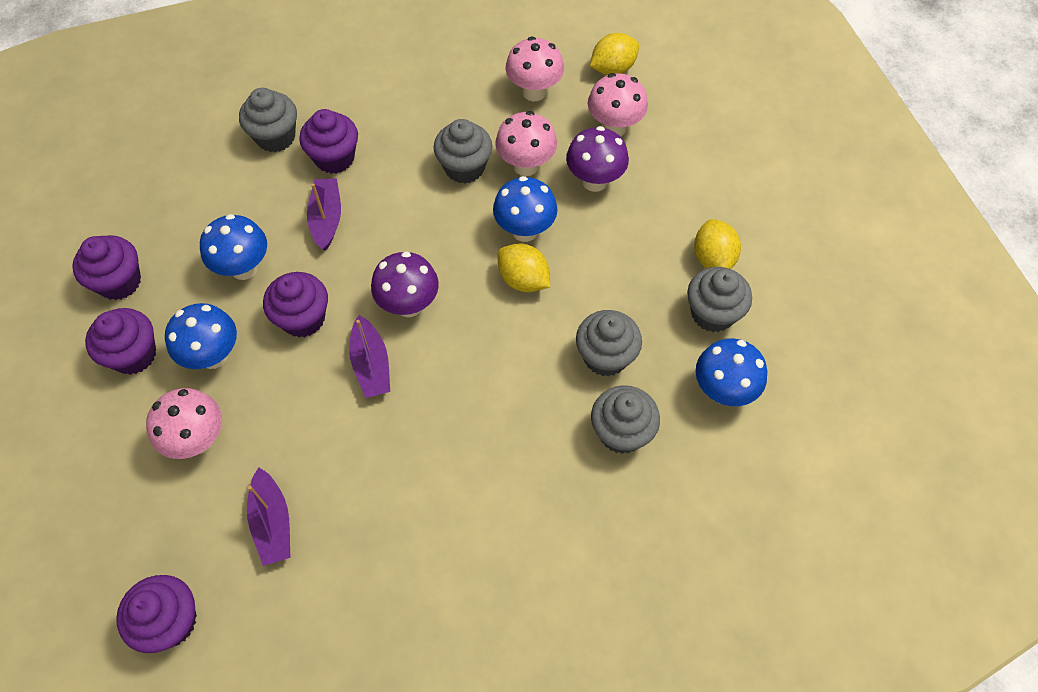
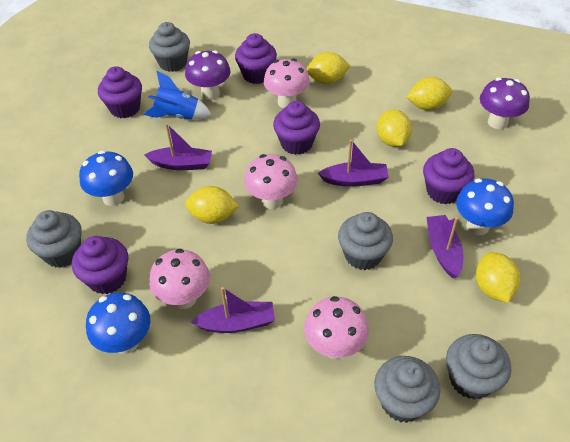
blue mushroom: 4 -> 3
blue rocket: 0 -> 1
purple boat: 3 -> 4
yellow lemon: 3 -> 5

